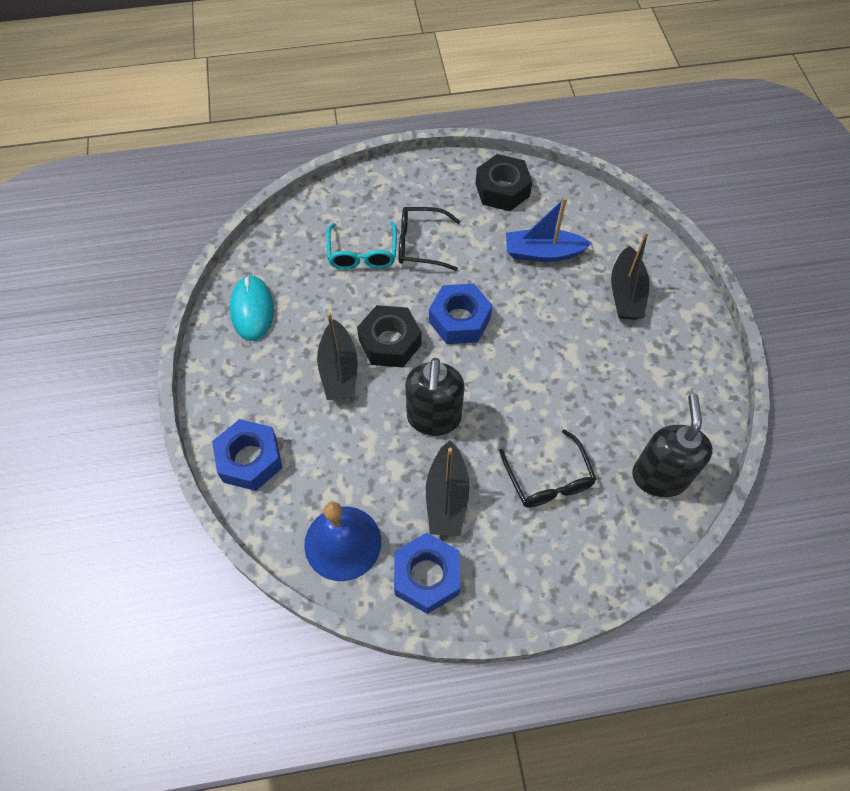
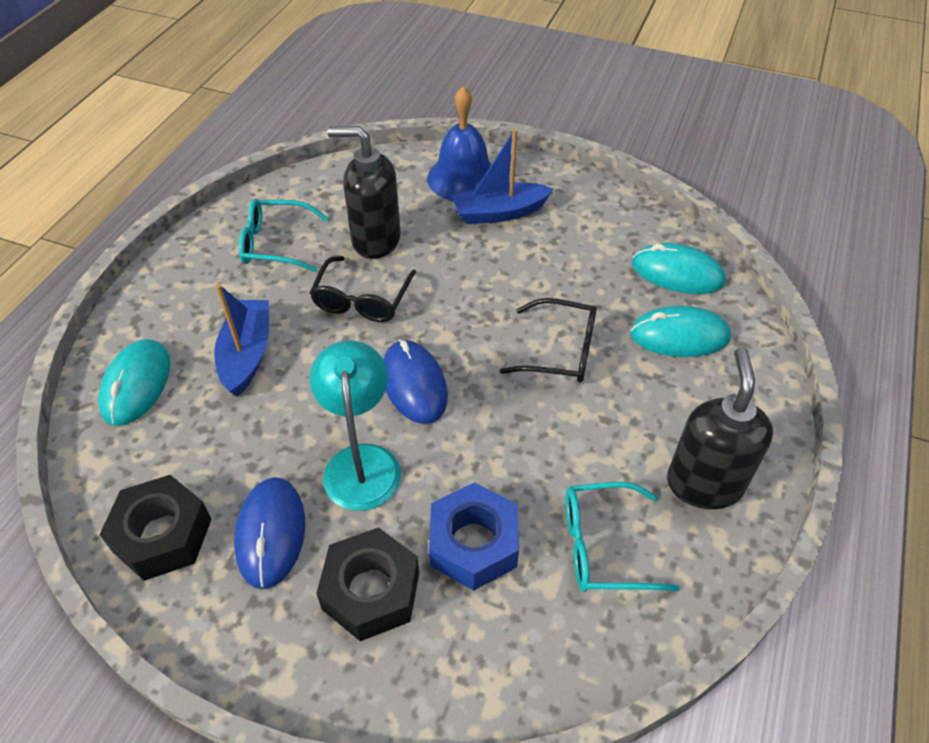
black boat: 3 -> 0
blue boat: 1 -> 2
blue mouse: 0 -> 2
blue nut: 3 -> 1
turquoise glasses: 1 -> 2
turquoise lamp: 0 -> 1
turquoise mouse: 1 -> 3

